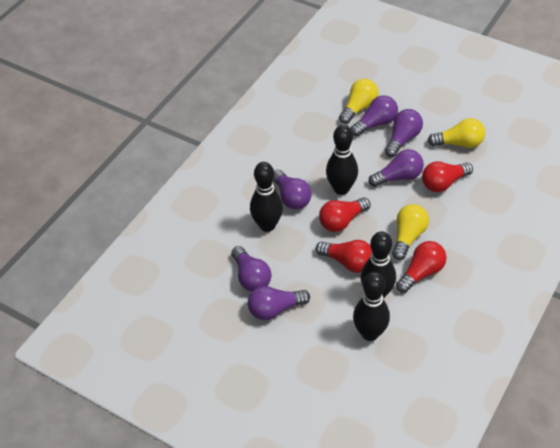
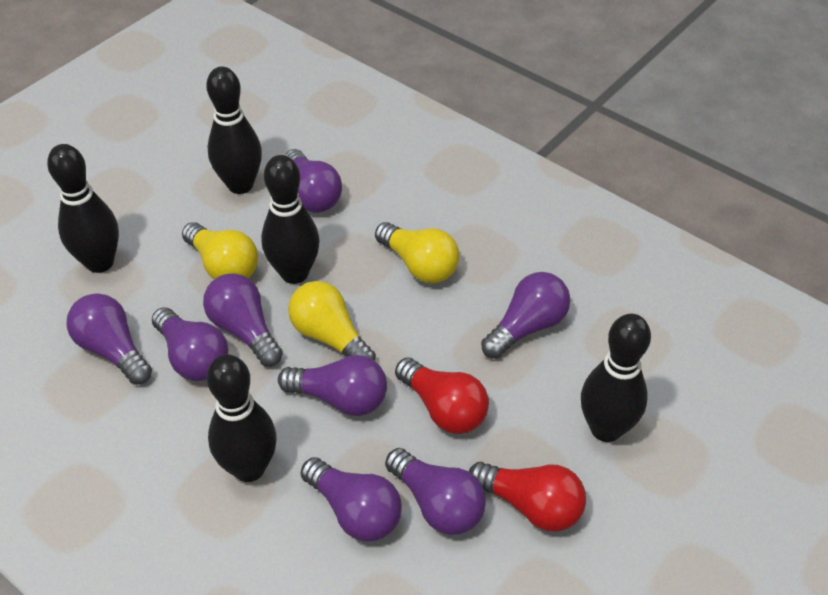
black bowling pin: 4 -> 5
purple light bulb: 6 -> 8
red light bulb: 4 -> 2

